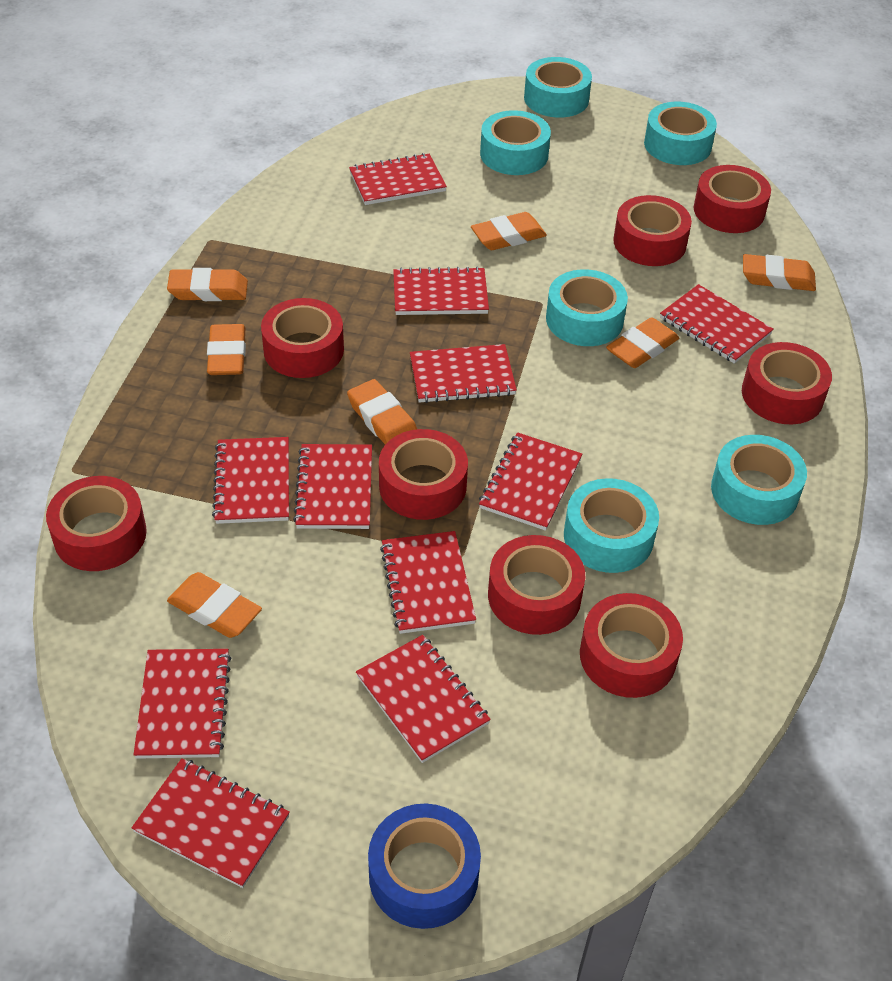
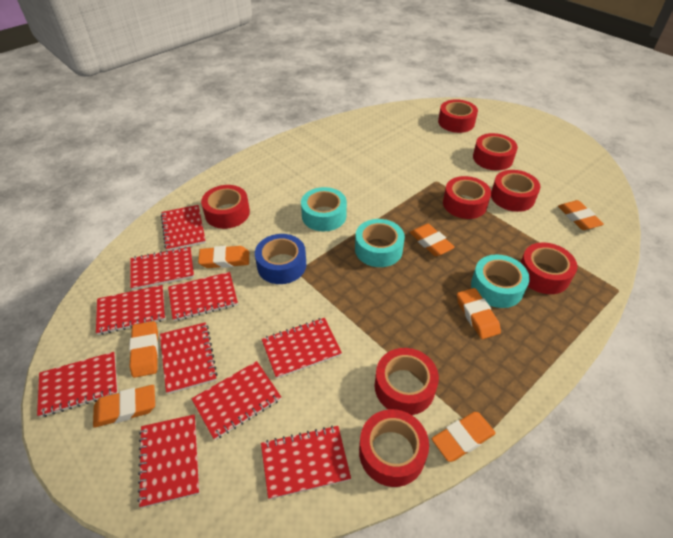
red notebook: 11 -> 10
turquoise tape: 6 -> 3

